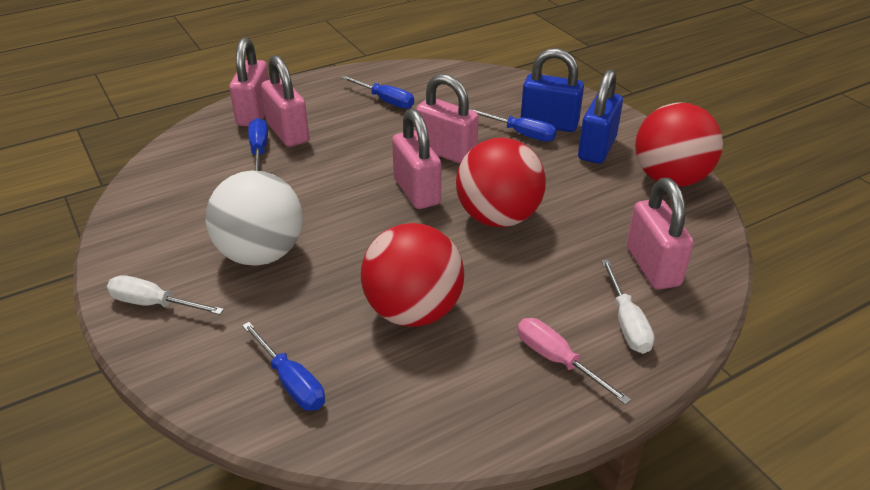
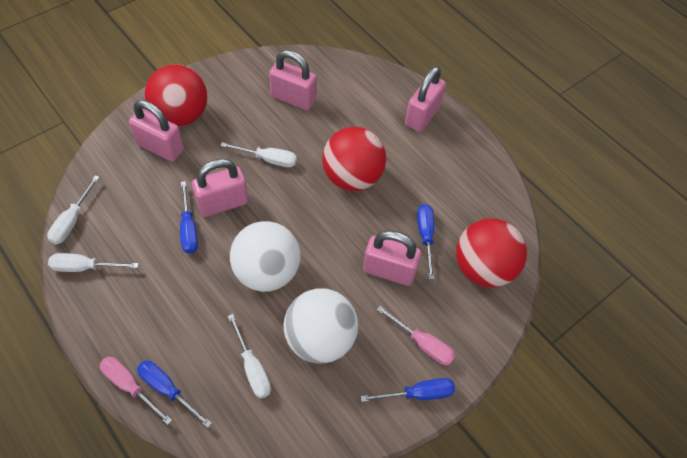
blue padlock: 2 -> 0
pink screwdriver: 1 -> 2
white ball: 1 -> 2
white screwdriver: 2 -> 4

